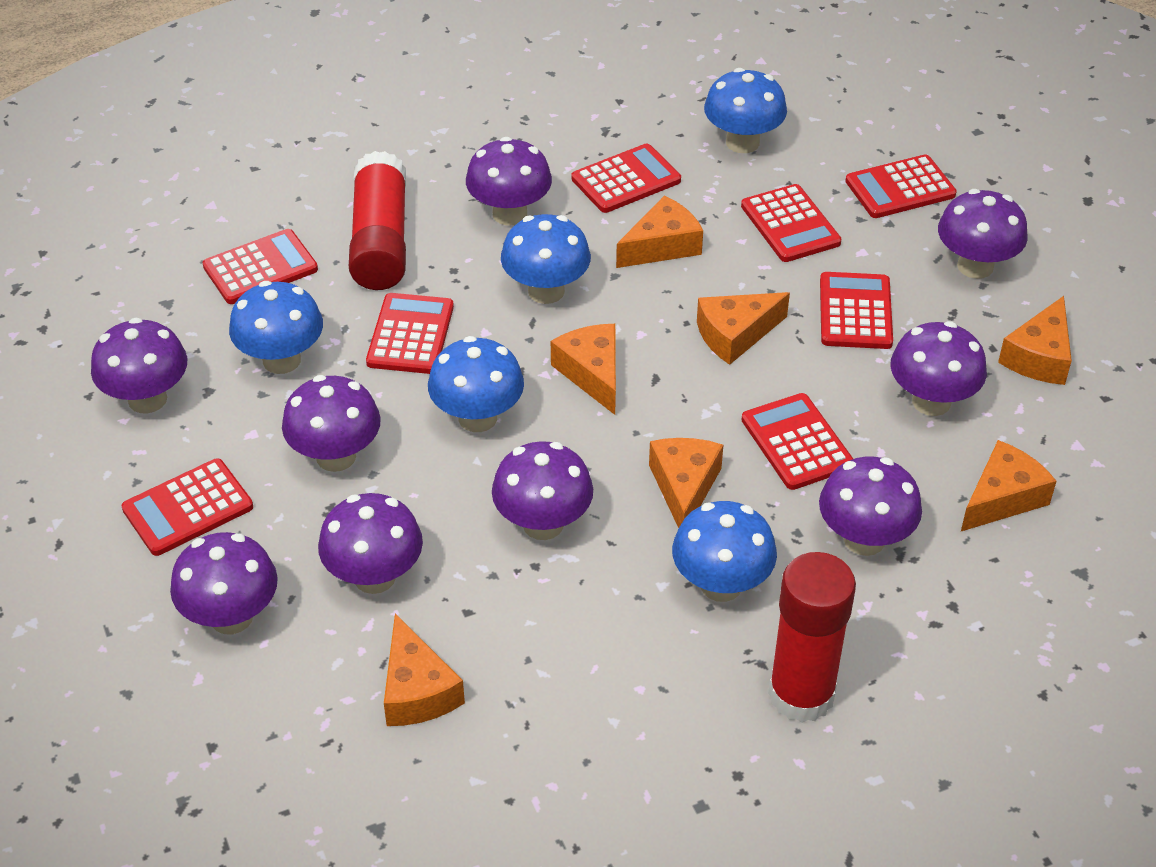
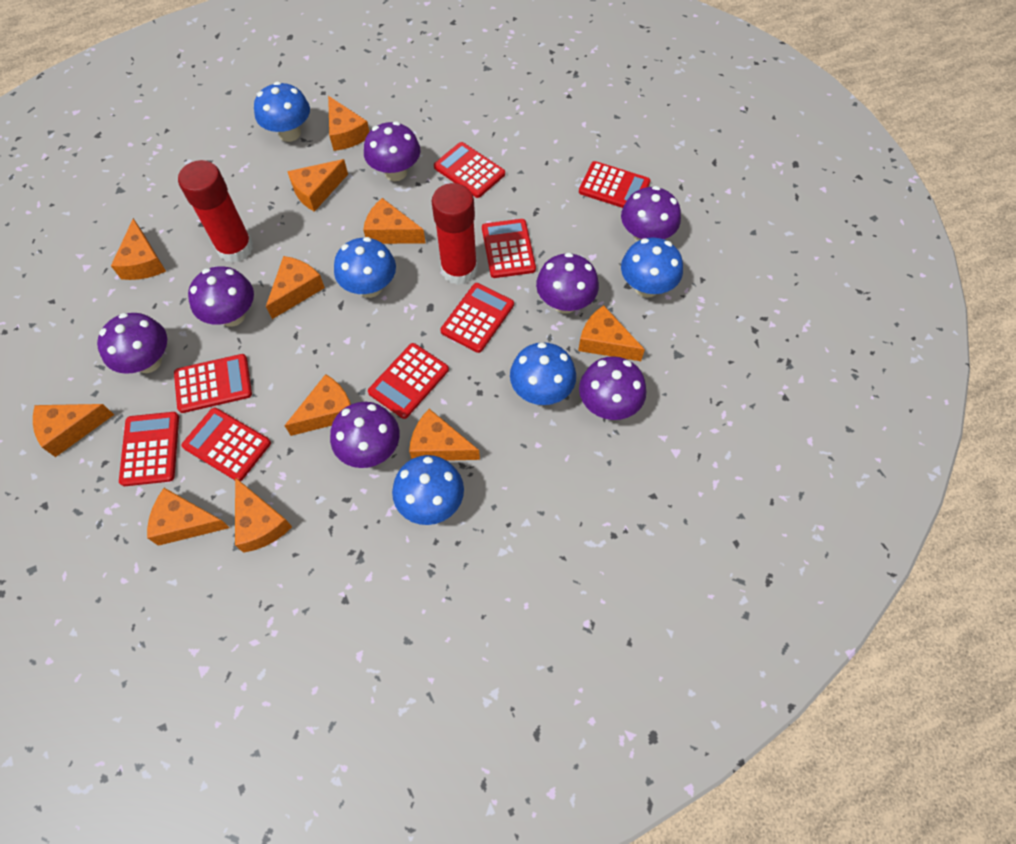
orange cheese: 7 -> 11
purple mushroom: 9 -> 7

